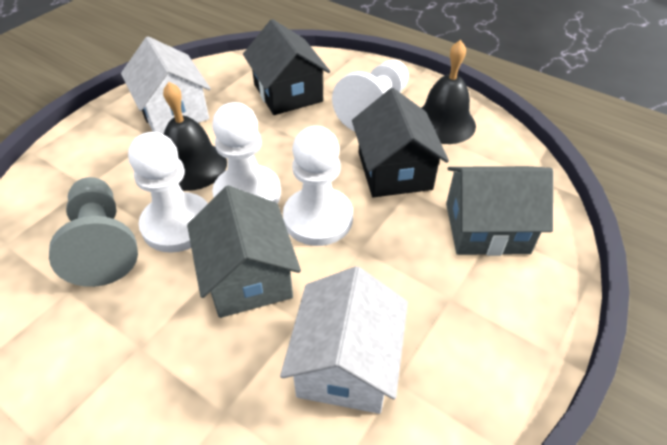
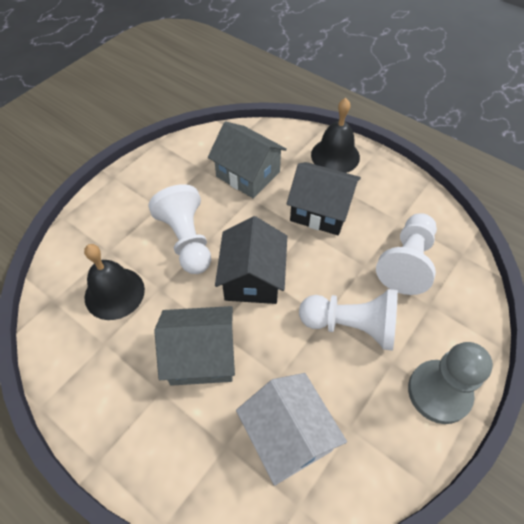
white house: 2 -> 1
white pawn: 4 -> 3

